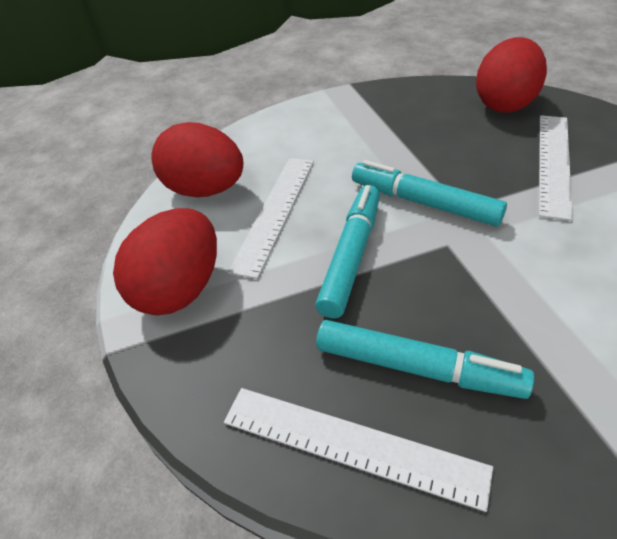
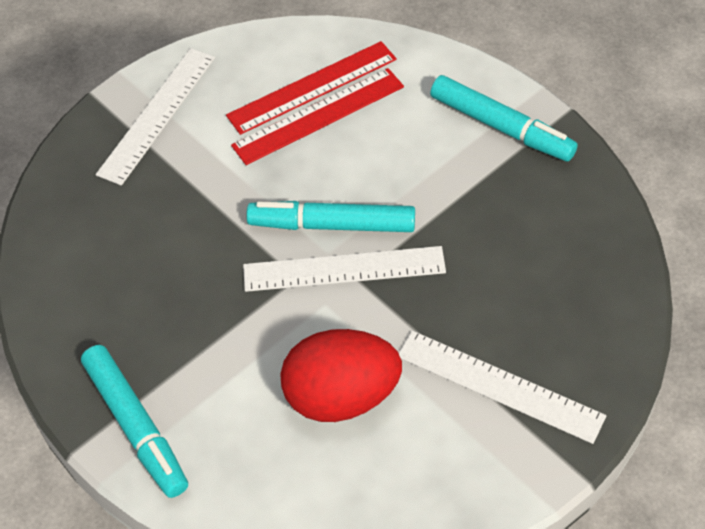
red egg: 3 -> 1
red ruler: 0 -> 2

